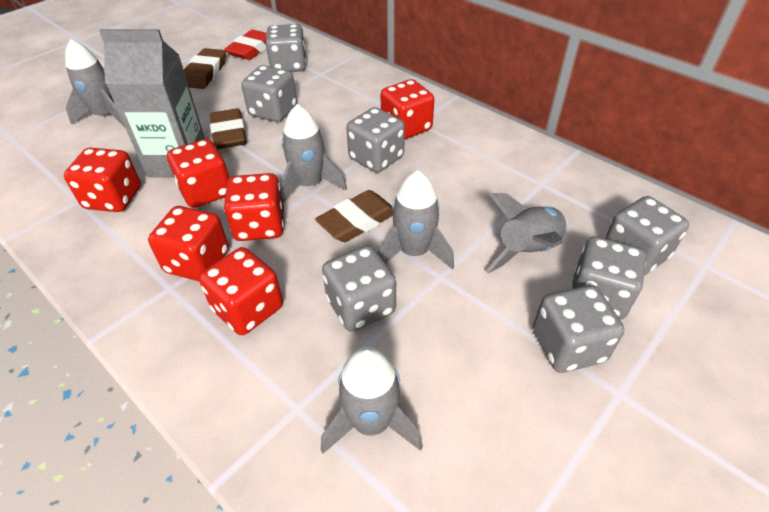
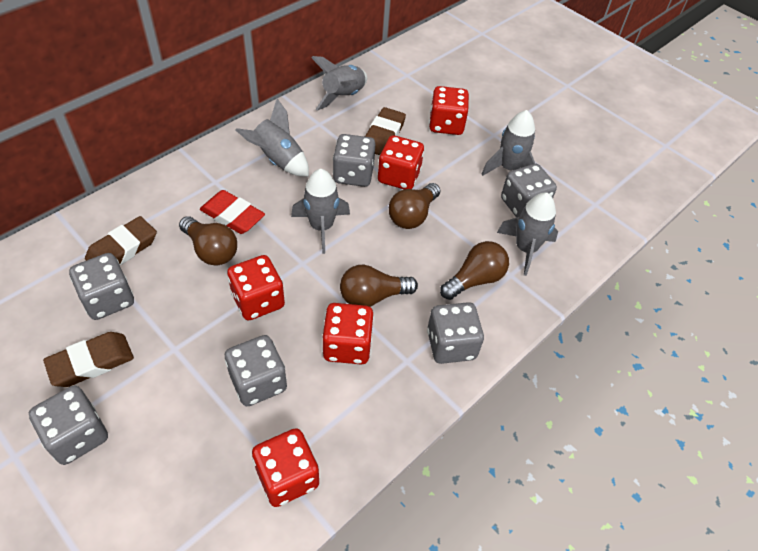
brown light bulb: 0 -> 4
grey carton: 1 -> 0
grey dice: 7 -> 6
red dice: 6 -> 5

